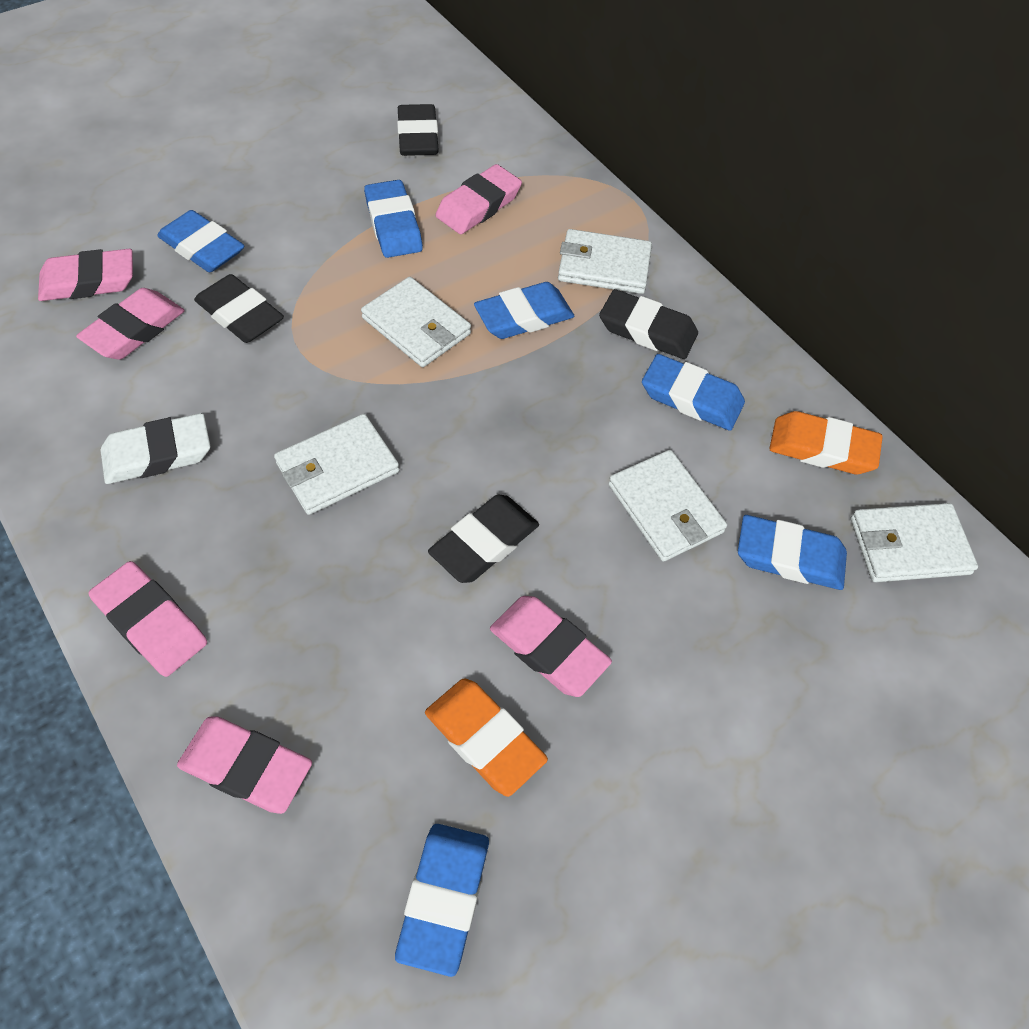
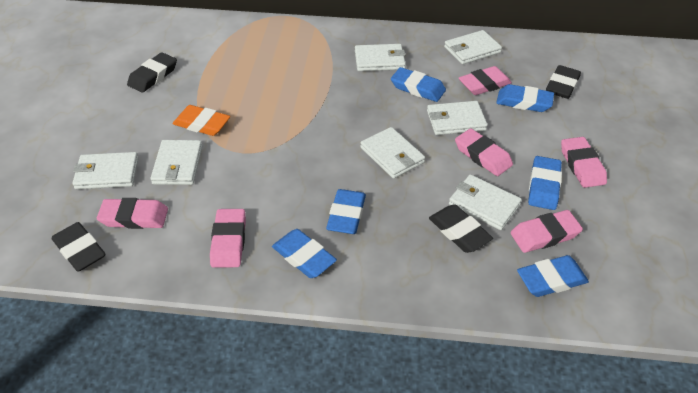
orange eraser: 2 -> 1
white eraser: 1 -> 0
white wallet: 5 -> 7

